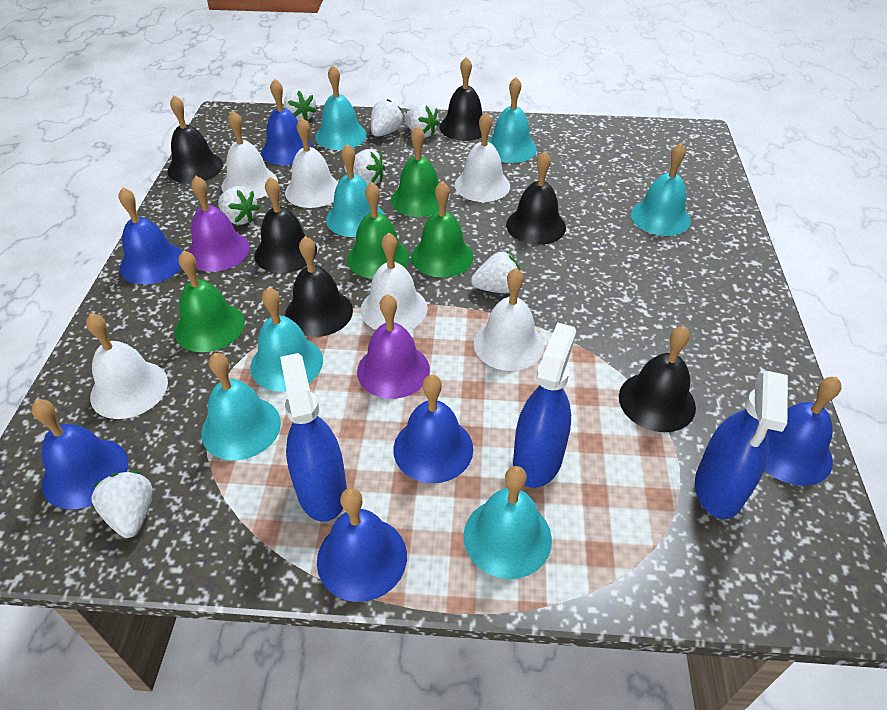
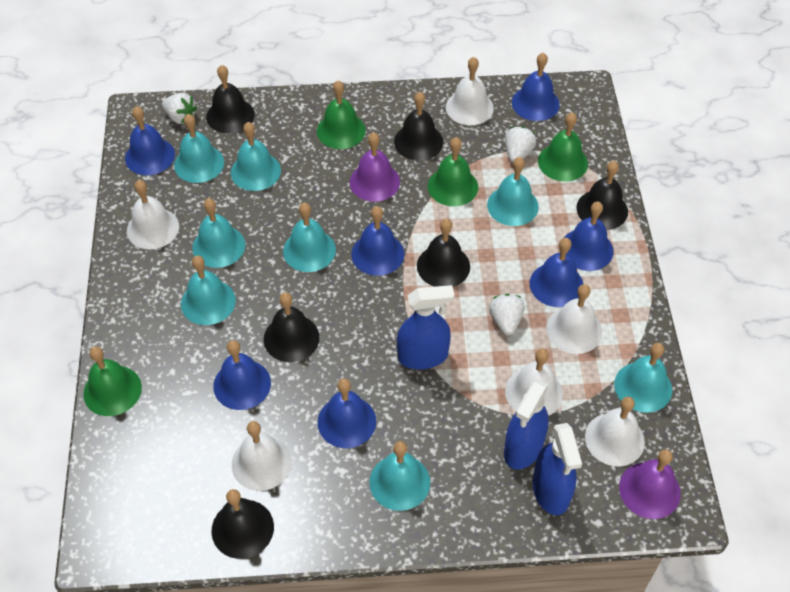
blue bell: 6 -> 7
turquoise bell: 7 -> 8
white strawberry: 7 -> 3

